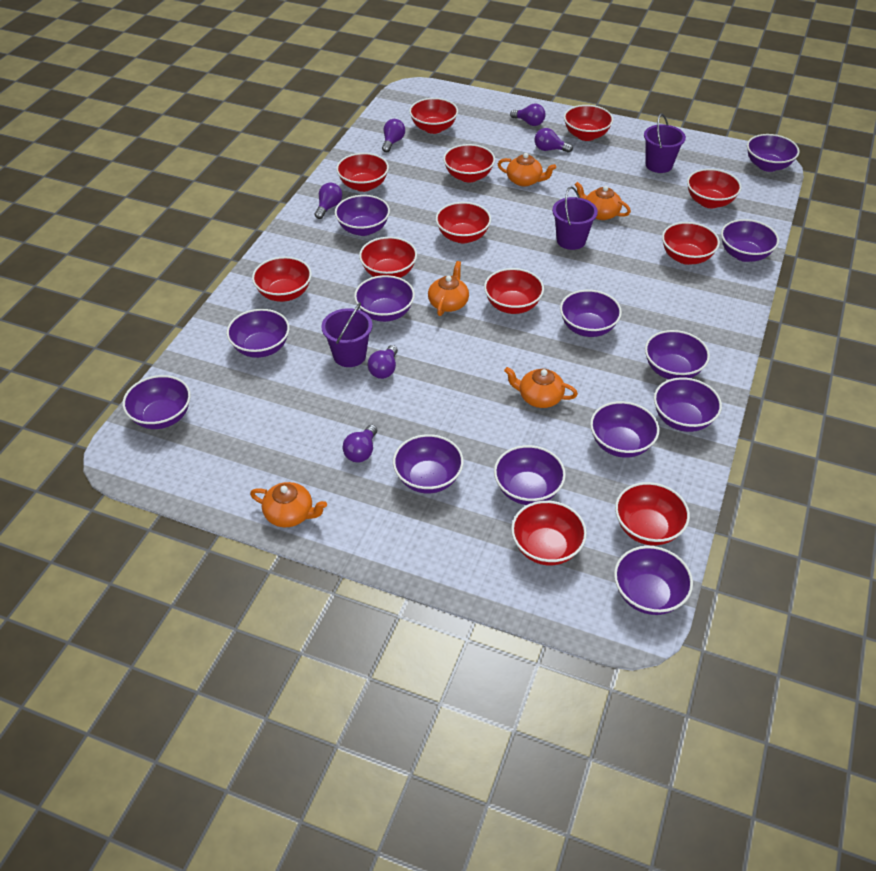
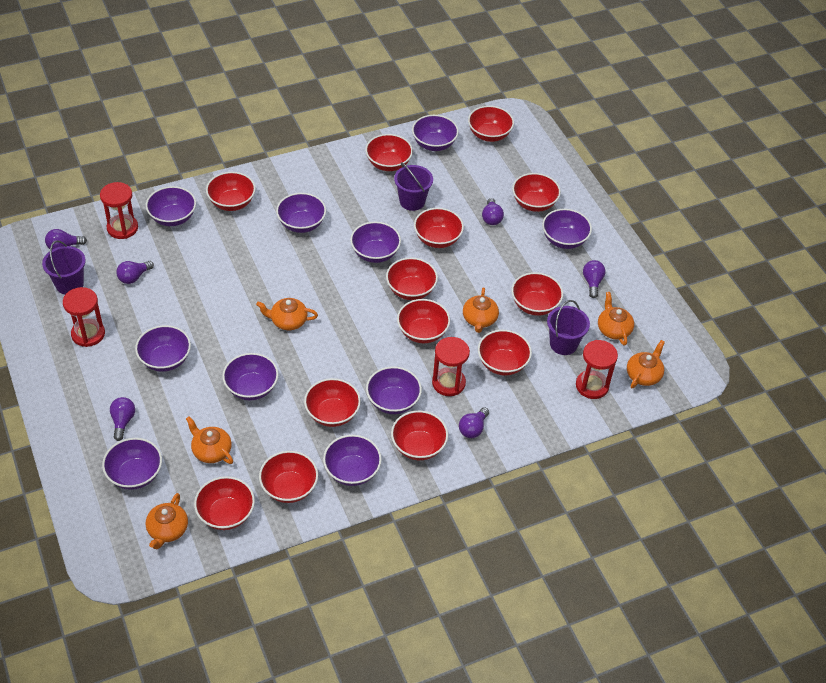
orange teapot: 5 -> 6
purple bowl: 13 -> 10
red bowl: 12 -> 13
red hourglass: 0 -> 4

